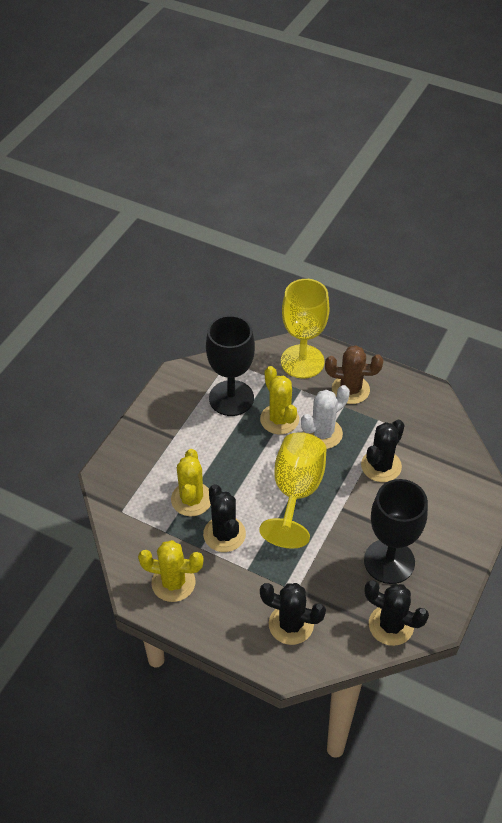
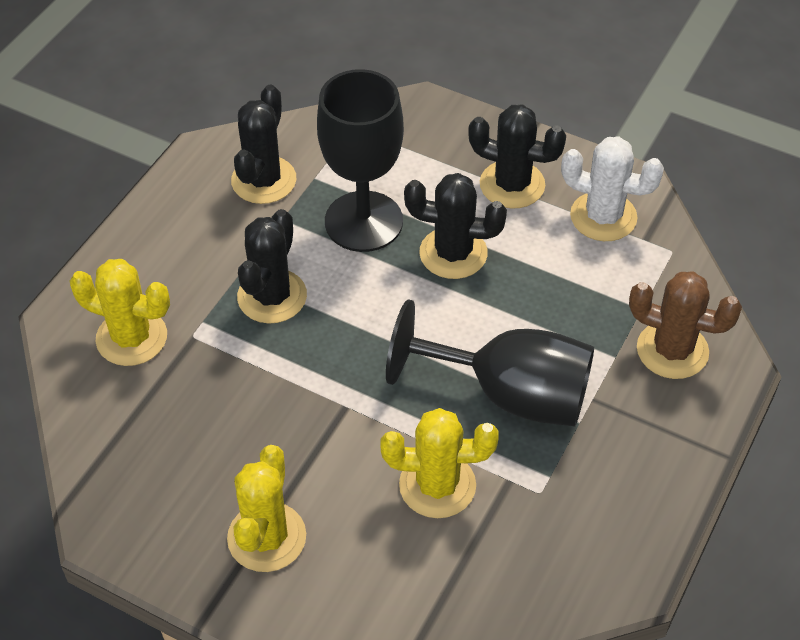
yellow goblet: 2 -> 0

